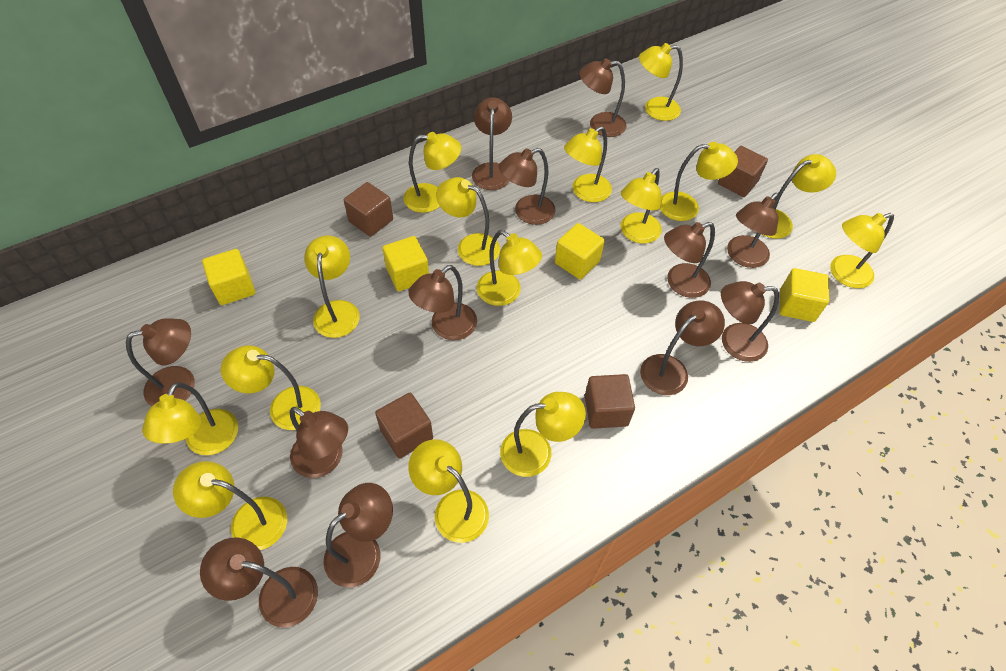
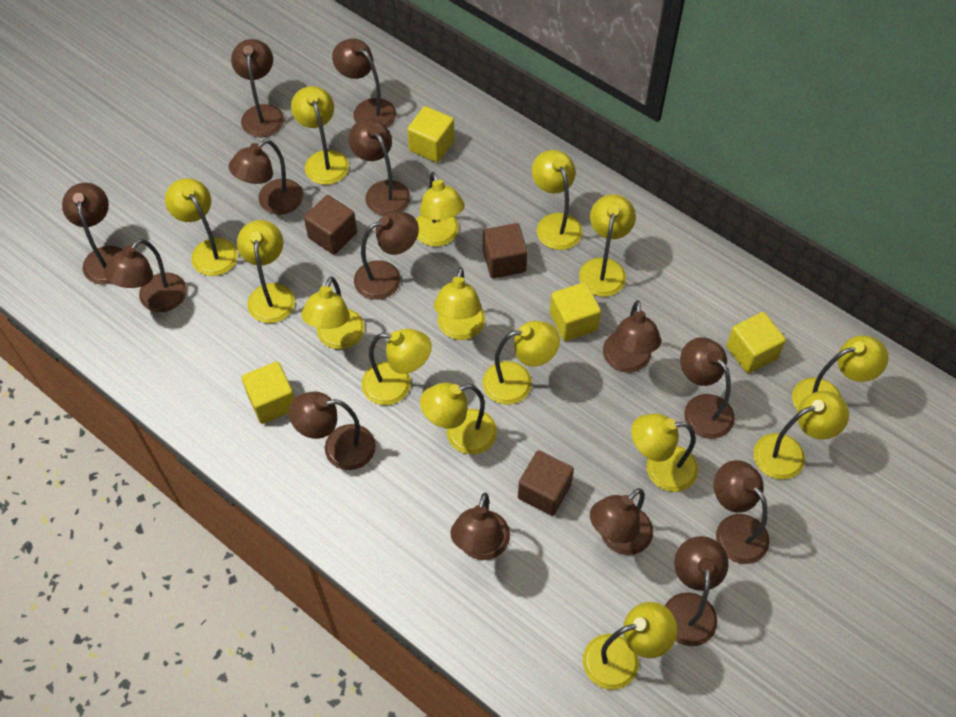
brown cube: 4 -> 3
brown lamp: 12 -> 14

